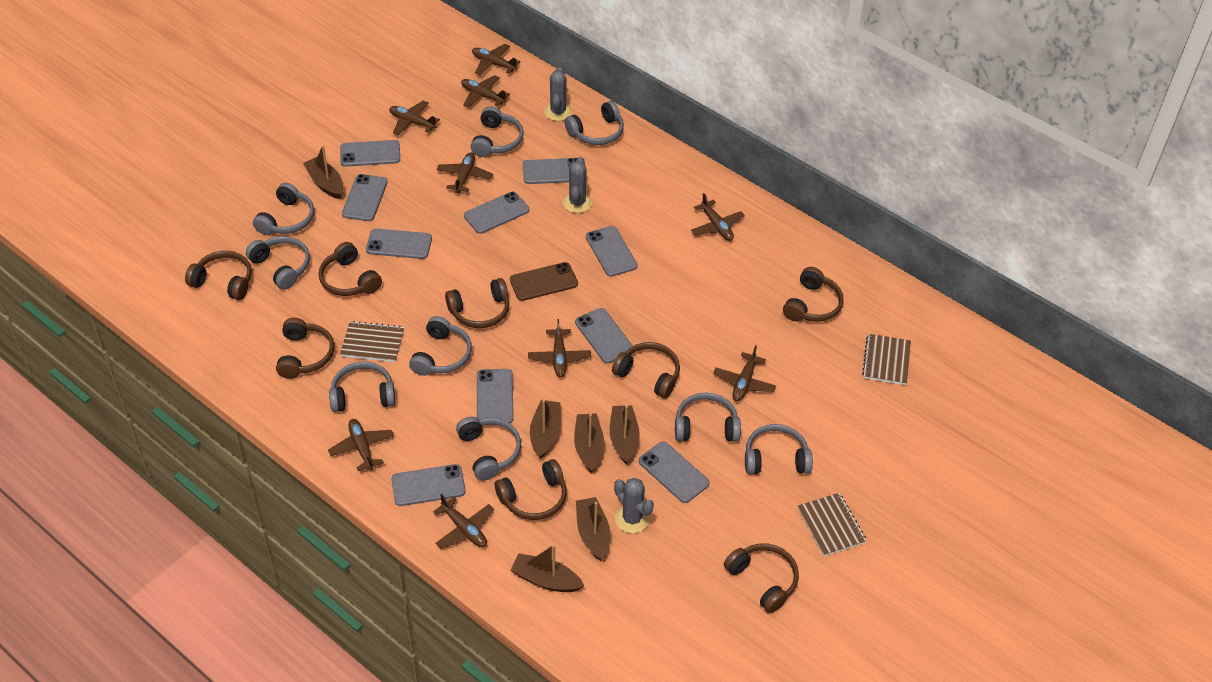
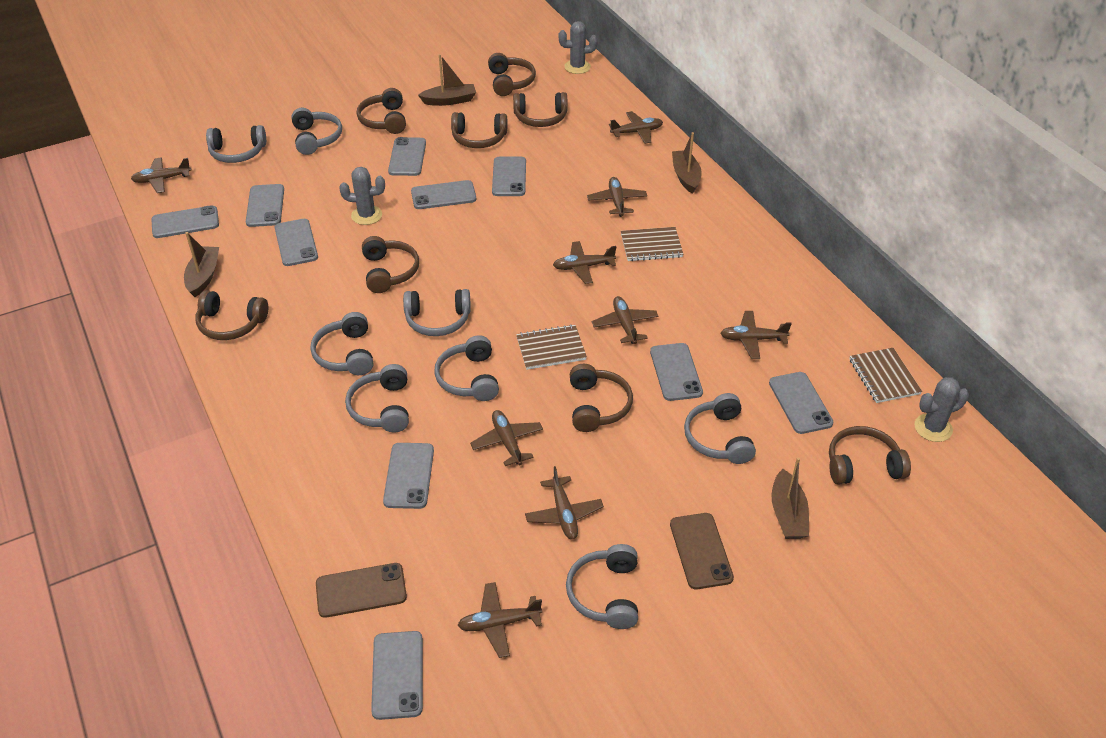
brown boat: 6 -> 4
brown phone: 1 -> 2
grey headphones: 9 -> 8

